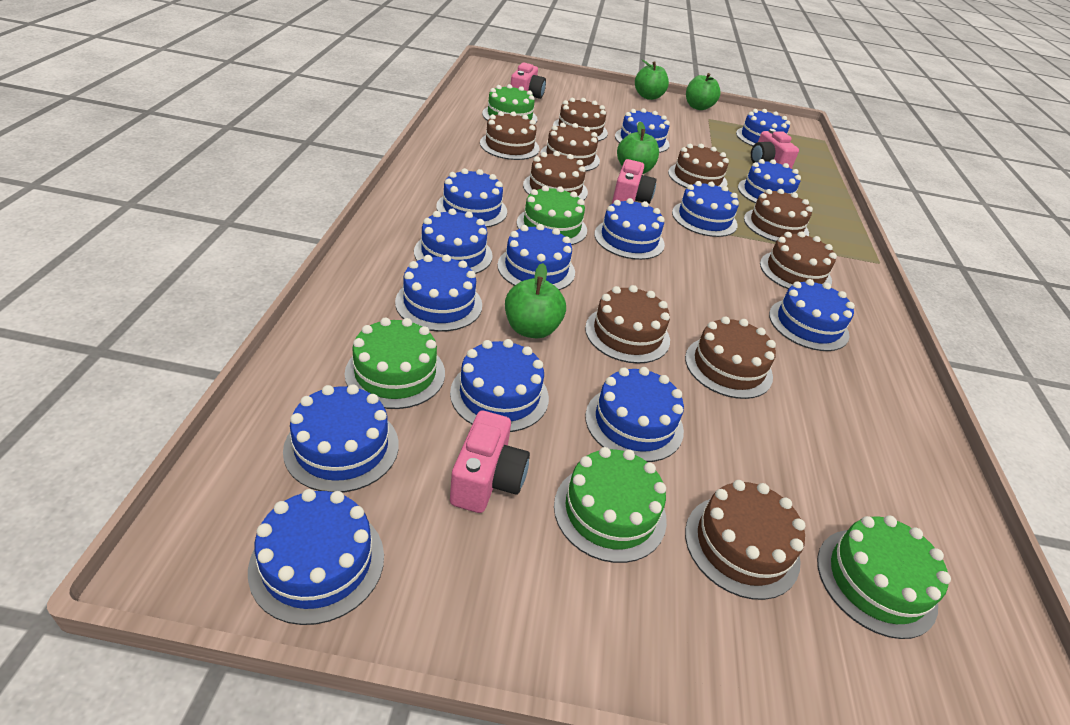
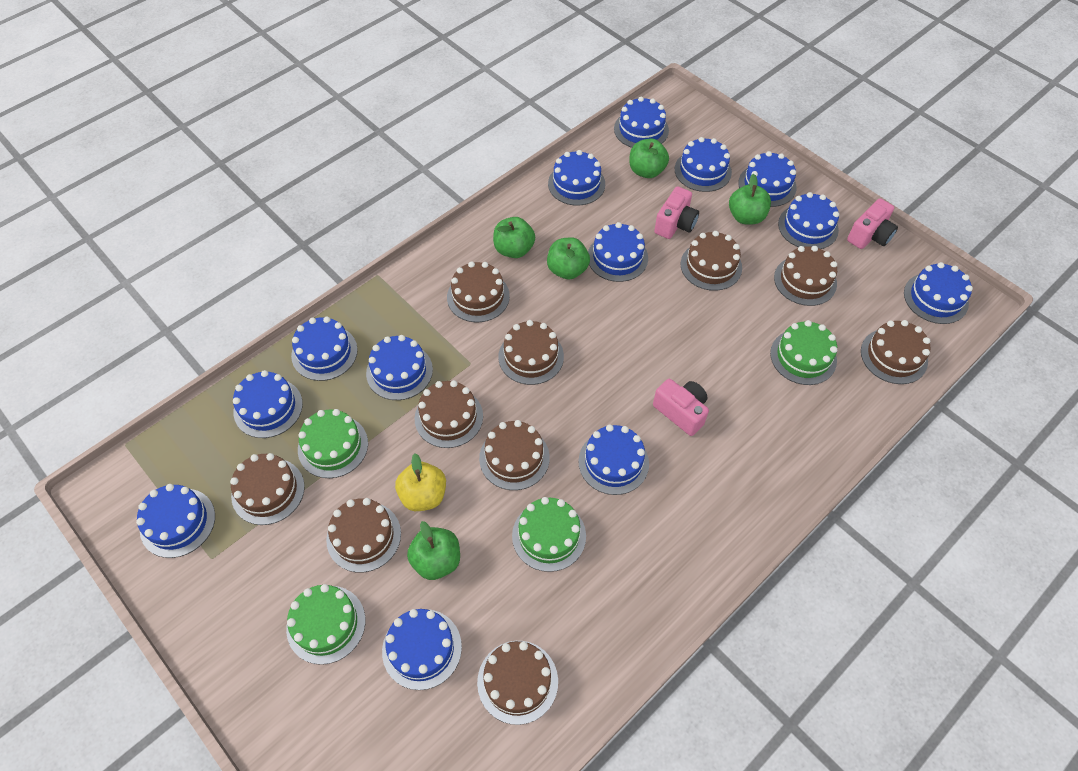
blue cake: 14 -> 13
green apple: 4 -> 5
green cake: 5 -> 4
pink camera: 4 -> 3
yellow apple: 0 -> 1

